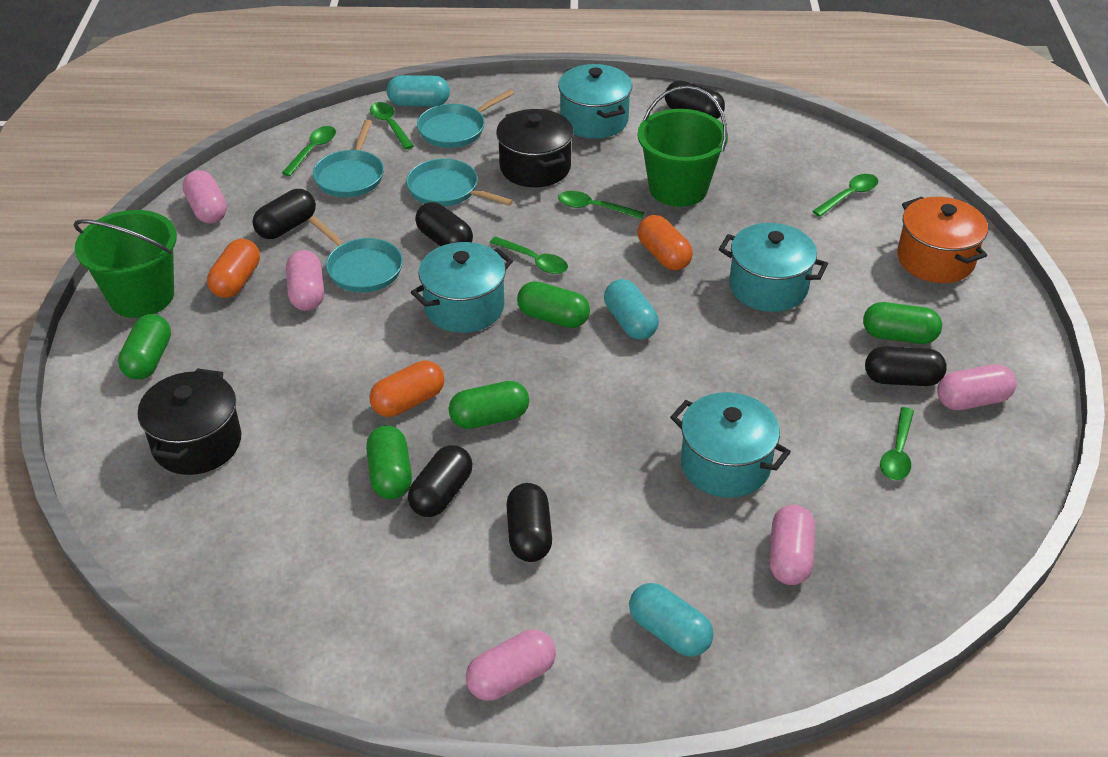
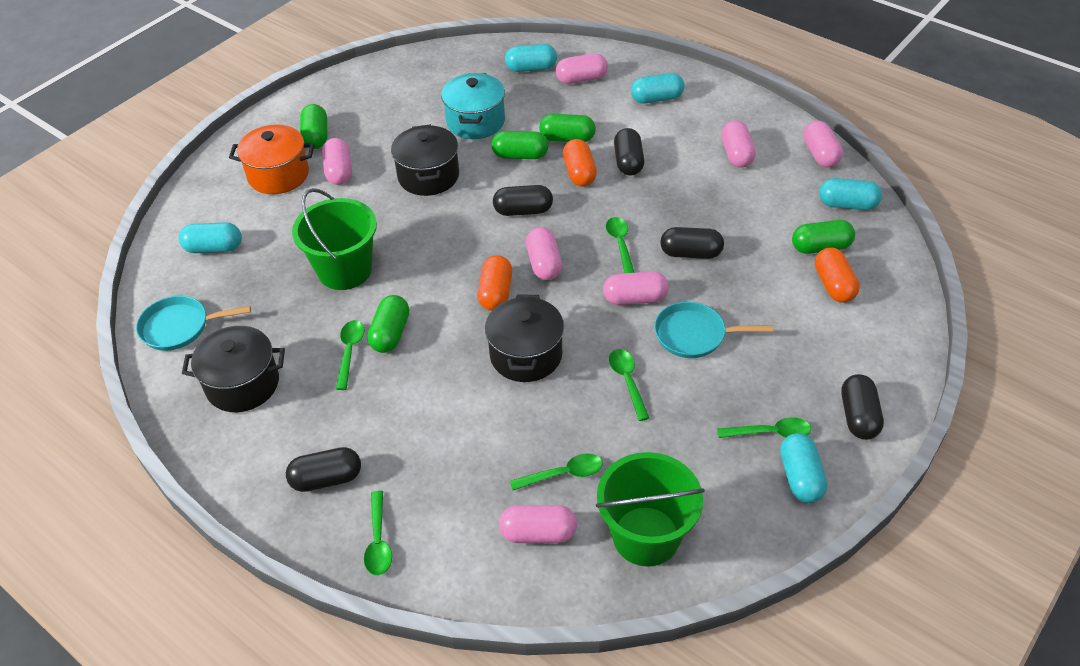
black capsule: 6 -> 5
black pot: 2 -> 3
pink capsule: 5 -> 7
turquoise capsule: 3 -> 5
turquoise pan: 4 -> 2
turquoise pot: 4 -> 1

